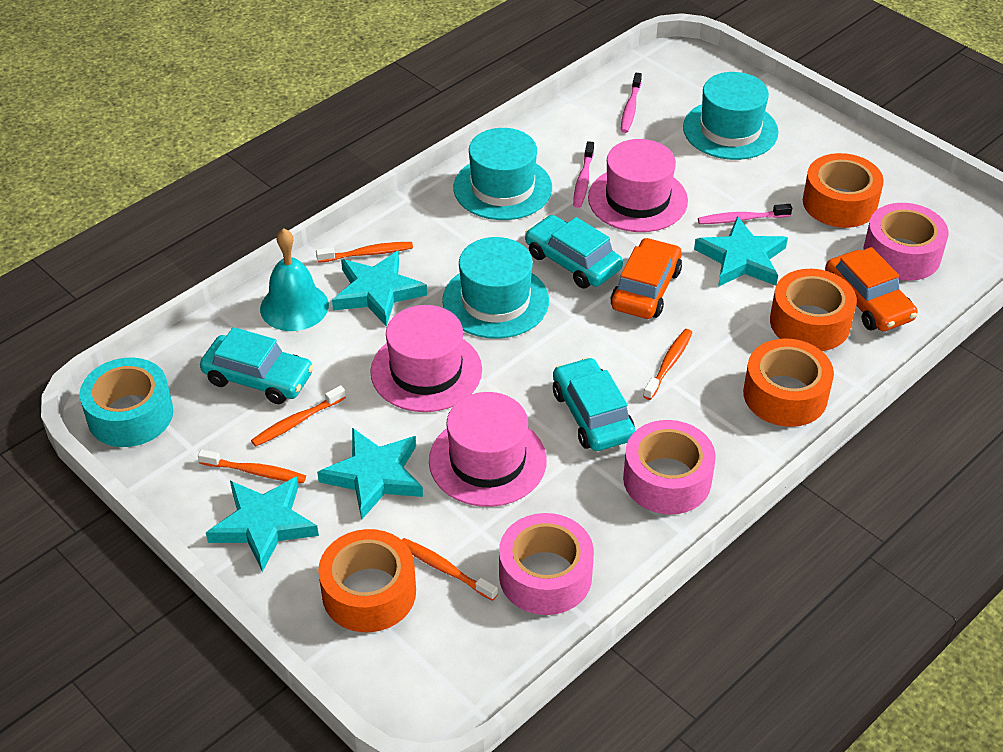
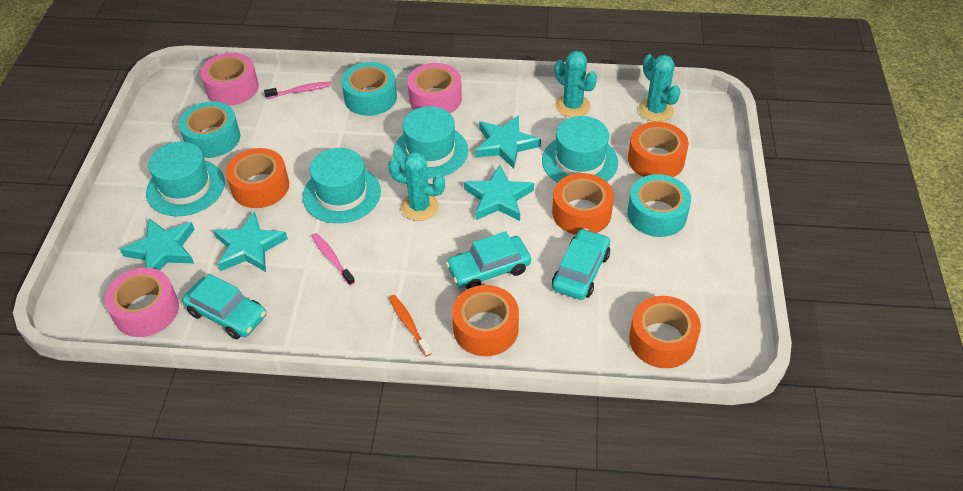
orange car: 2 -> 0
orange tape: 4 -> 5
orange toothbrush: 5 -> 1
pink hat: 3 -> 0
pink toothbrush: 3 -> 2
turquoise bell: 1 -> 0
turquoise cactus: 0 -> 3
turquoise hat: 3 -> 4
turquoise tape: 1 -> 3

